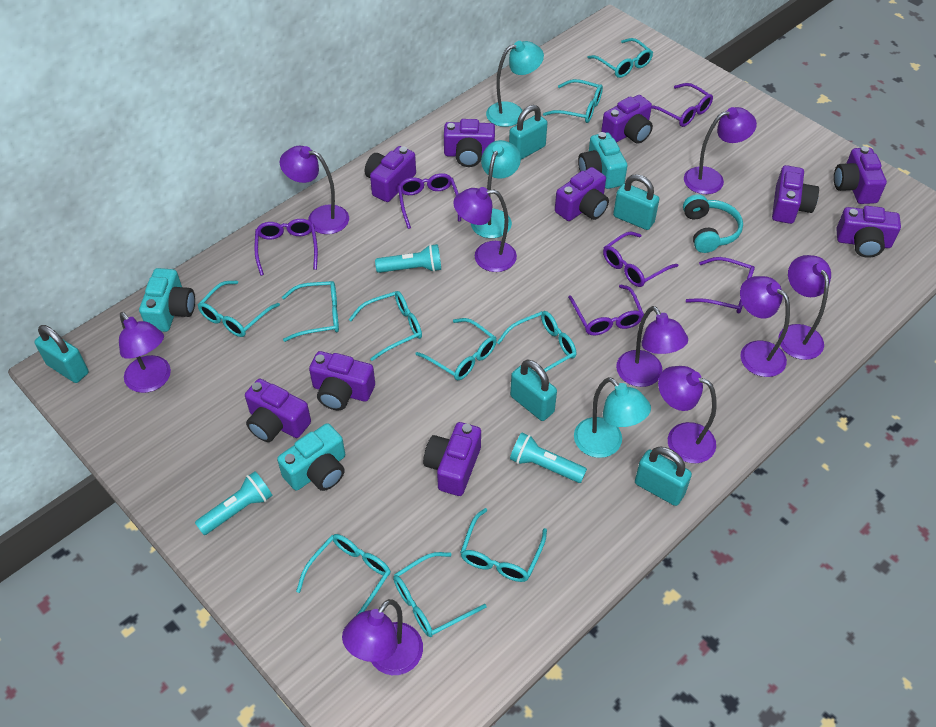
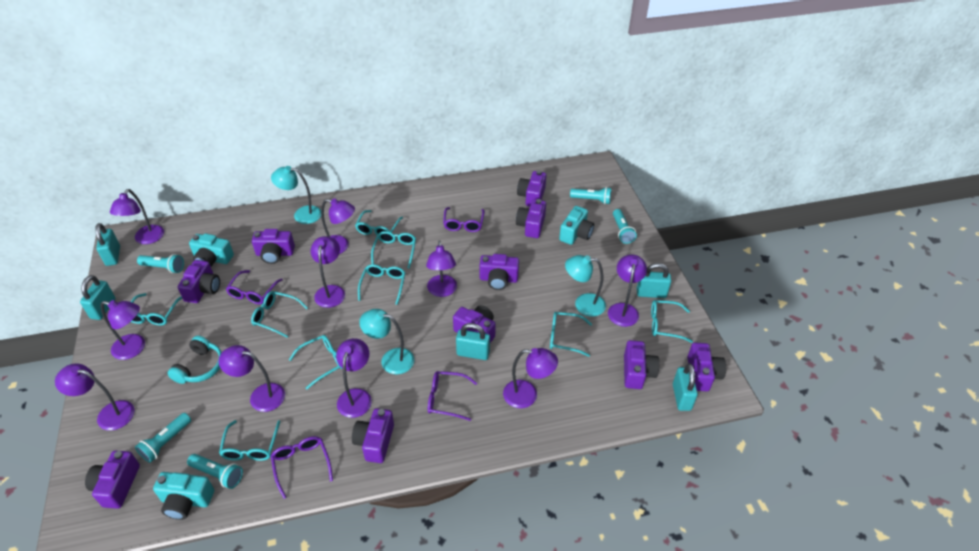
purple glasses: 6 -> 4
purple lamp: 9 -> 10
turquoise flashlight: 3 -> 5
turquoise glasses: 10 -> 9

